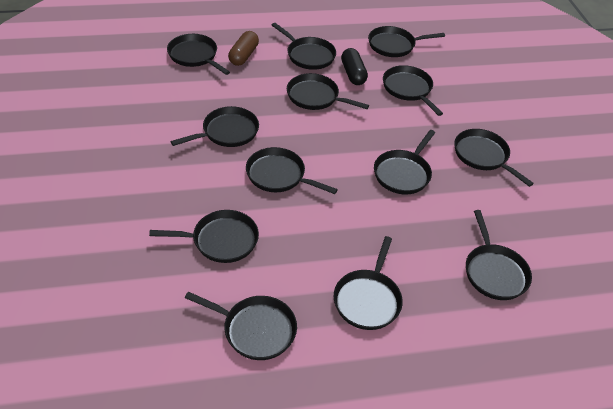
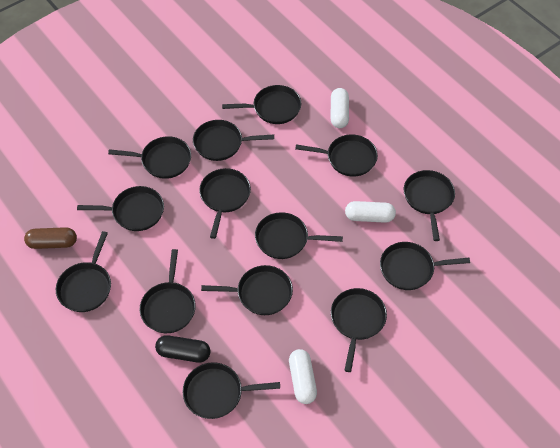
black pan: 13 -> 14
white capsule: 0 -> 3

